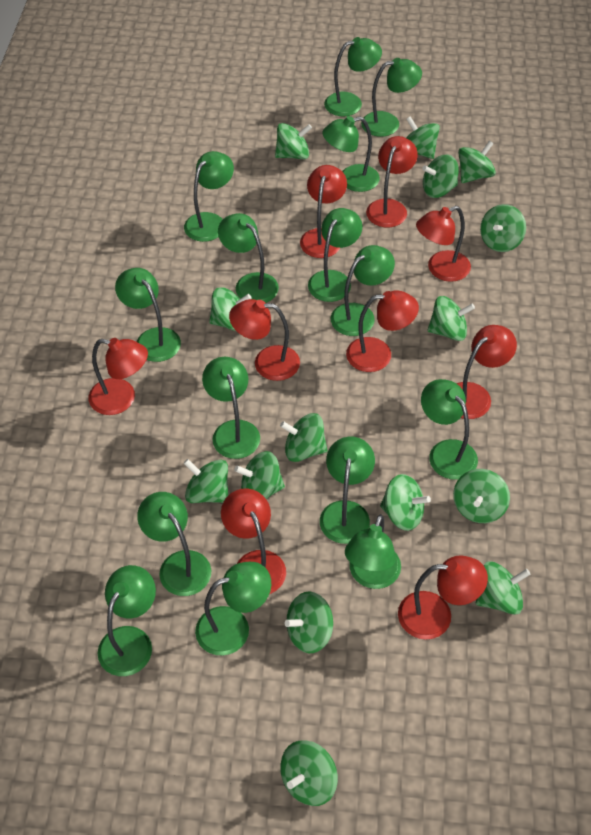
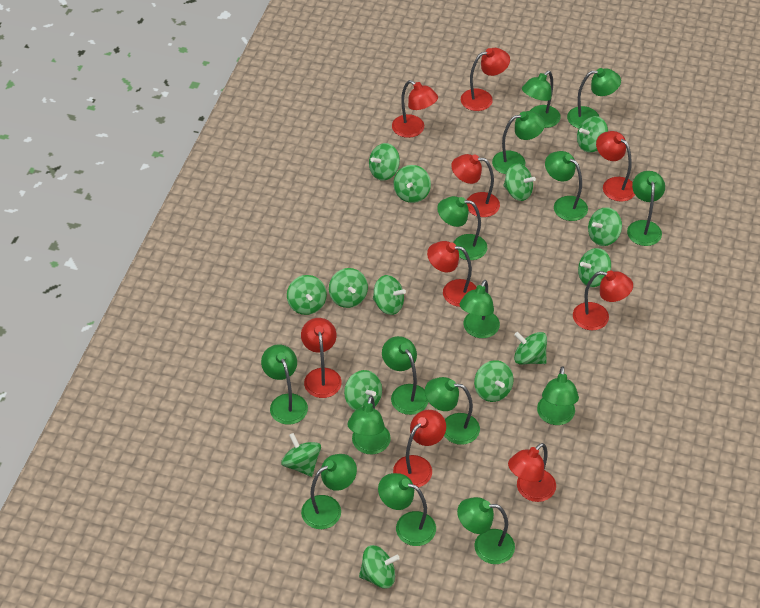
green spinning top: 15 -> 14

